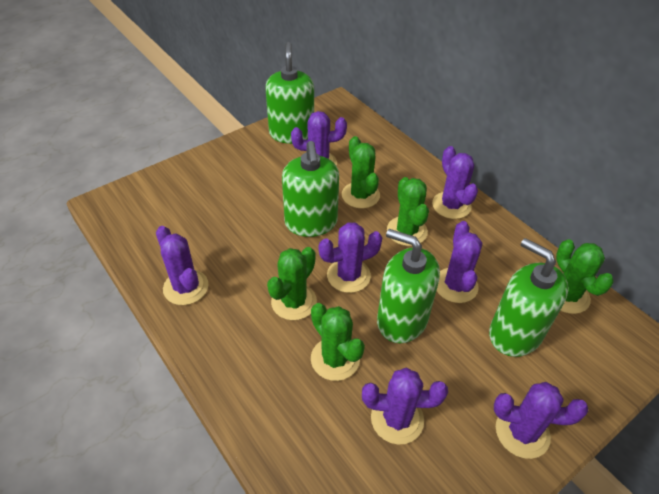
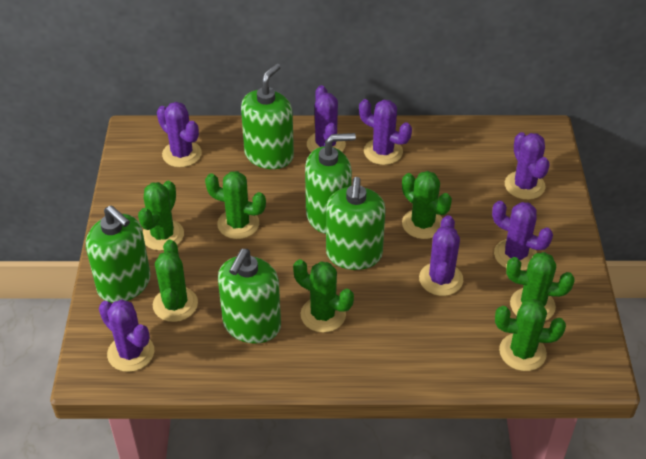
green cactus: 5 -> 7
green soap dispenser: 4 -> 5

